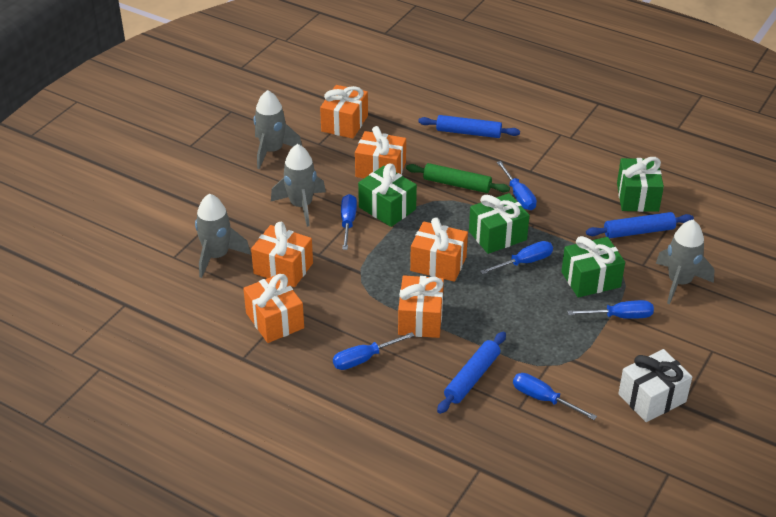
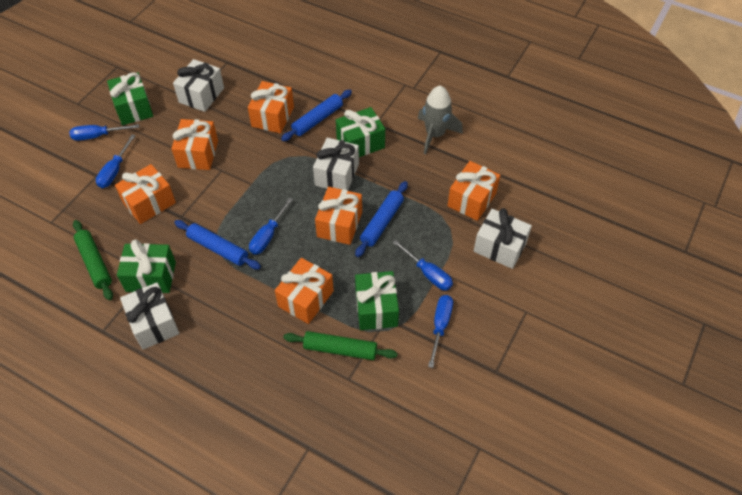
blue screwdriver: 6 -> 5
green rolling pin: 1 -> 2
grey rocket: 4 -> 1
white gift: 1 -> 4

